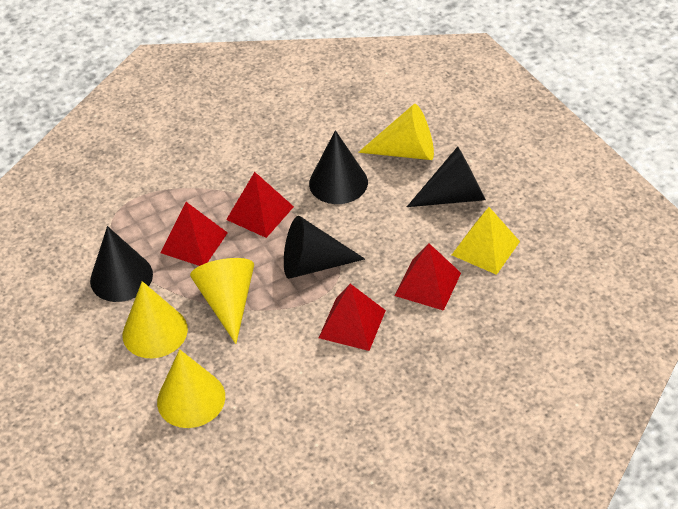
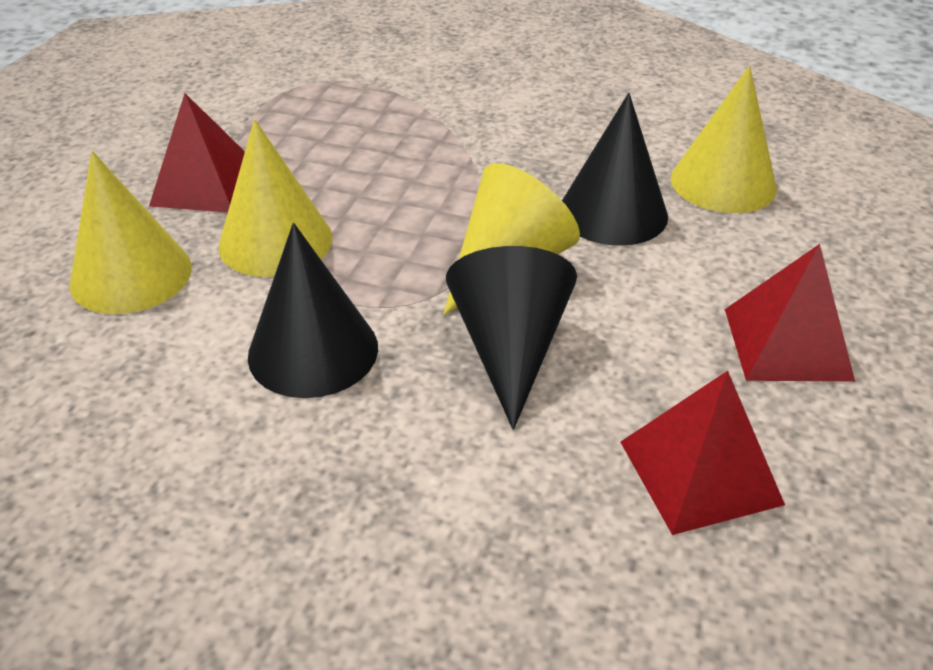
black cone: 4 -> 3
red pyramid: 4 -> 3
yellow pyramid: 1 -> 0

